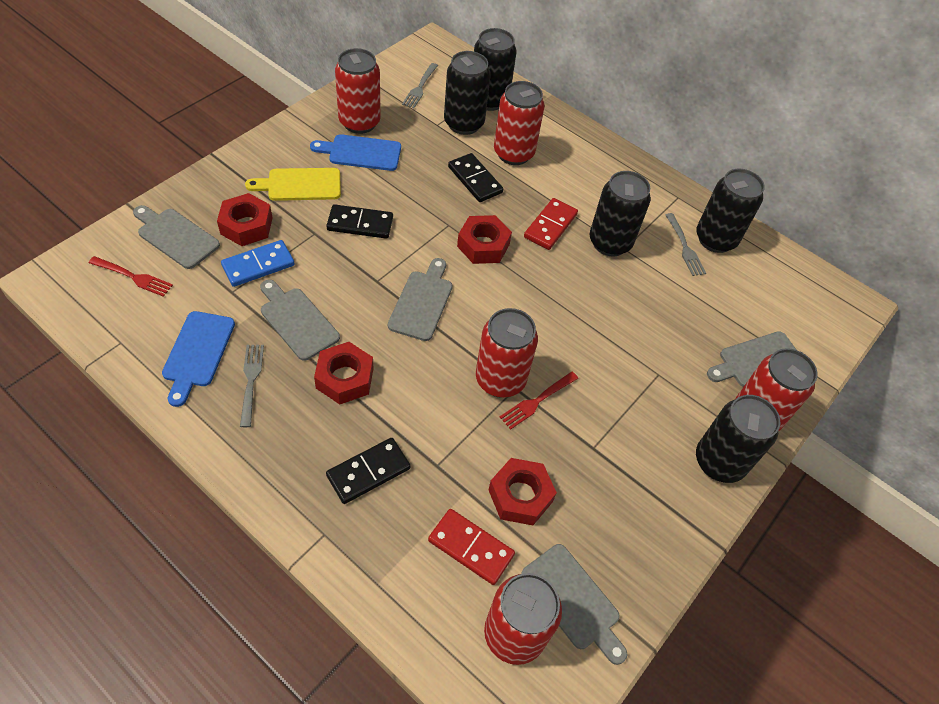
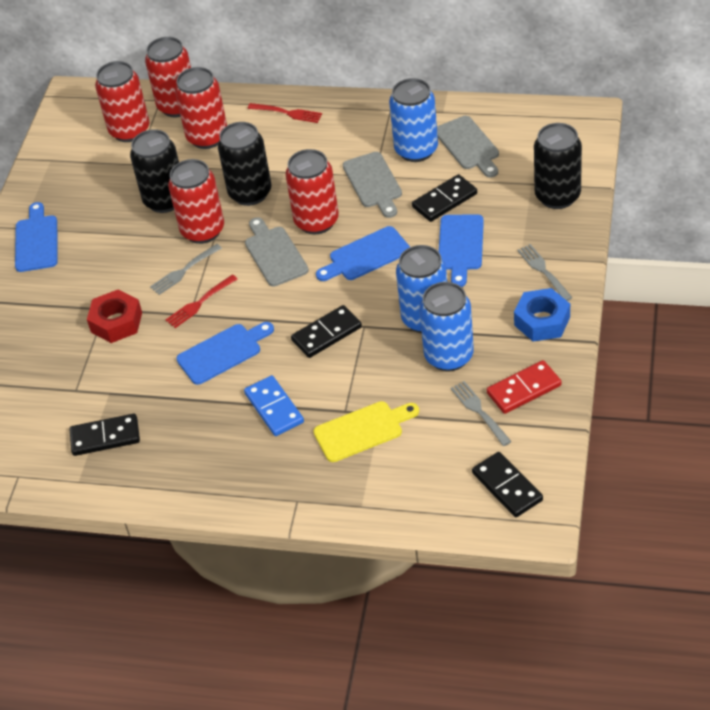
black can: 5 -> 3
black domino: 3 -> 4
blue can: 0 -> 3
blue cutting board: 2 -> 4
blue nut: 0 -> 1
grey cutting board: 5 -> 3
red domino: 2 -> 1
red nut: 4 -> 1

